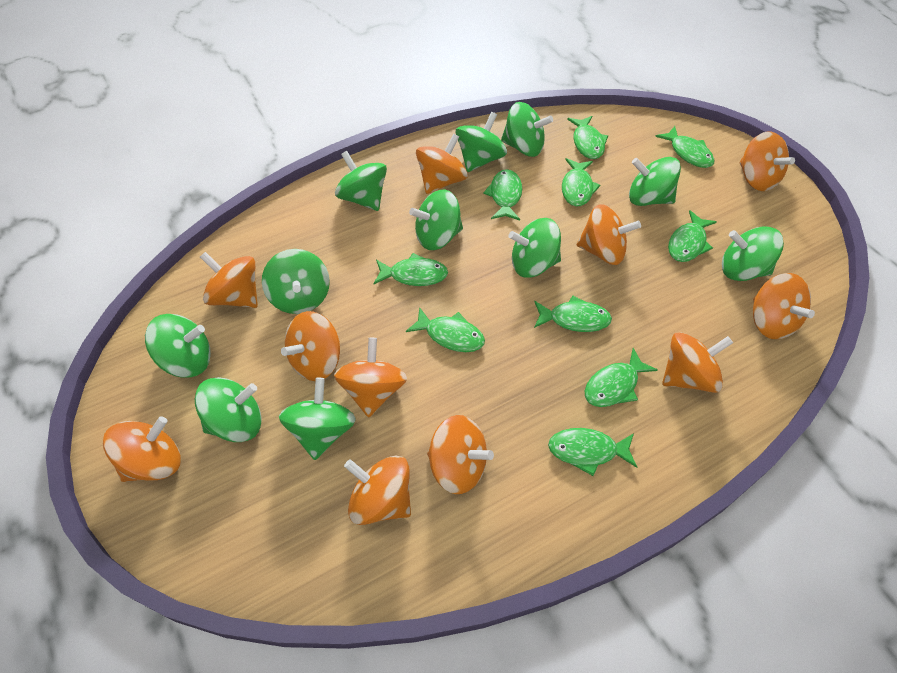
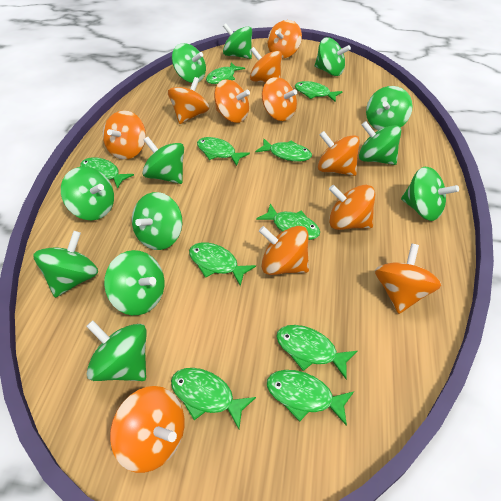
green spinning top: 11 -> 12

